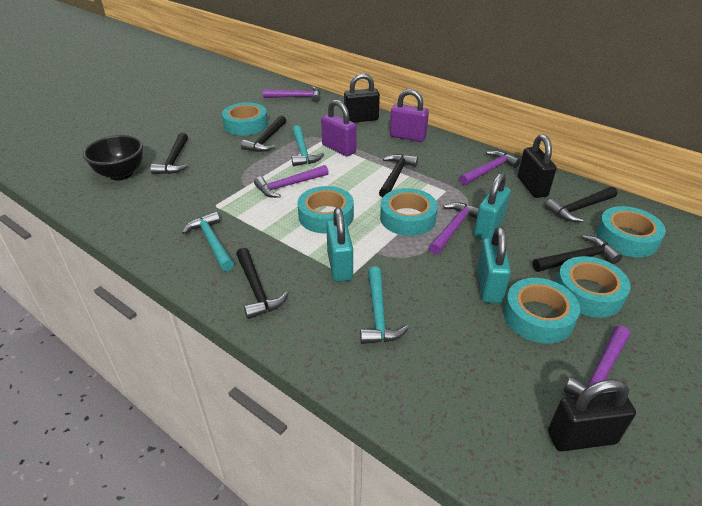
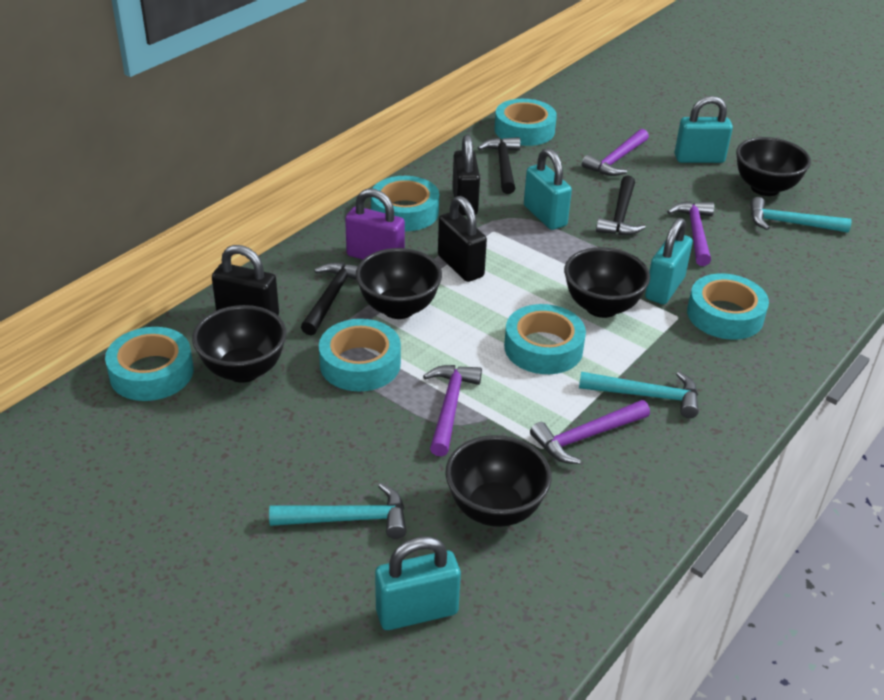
black bowl: 1 -> 5
black hammer: 6 -> 3
purple hammer: 5 -> 4
purple padlock: 2 -> 1
turquoise padlock: 3 -> 4

